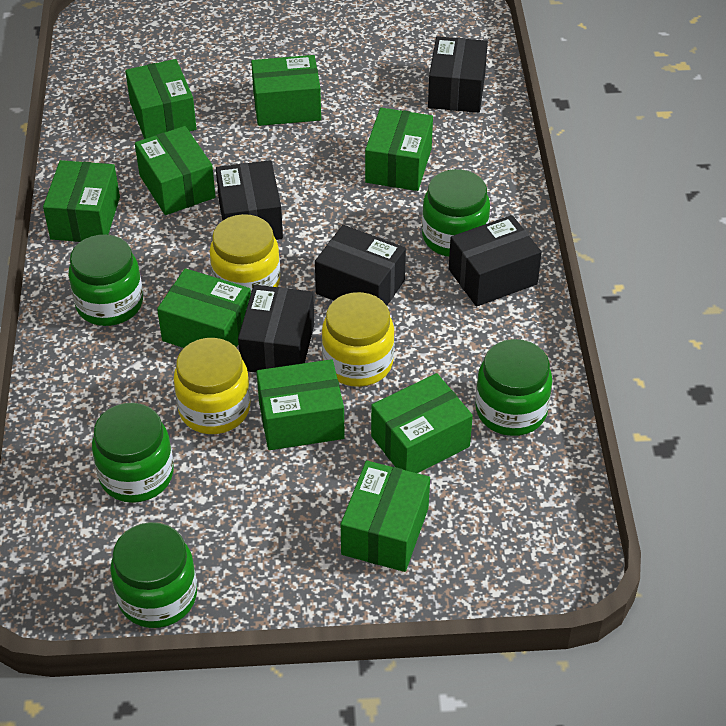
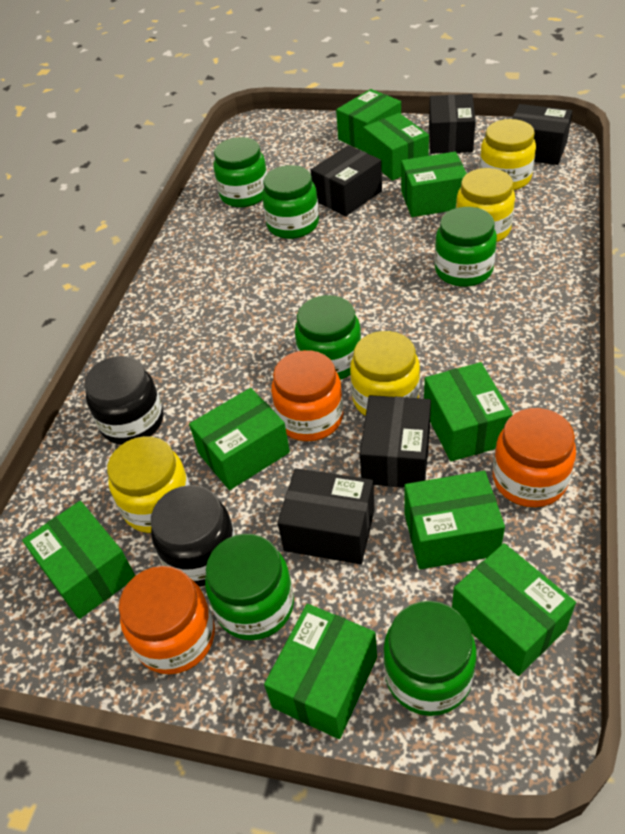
black jar: 0 -> 2
green jar: 5 -> 6
orange jar: 0 -> 3
yellow jar: 3 -> 4

